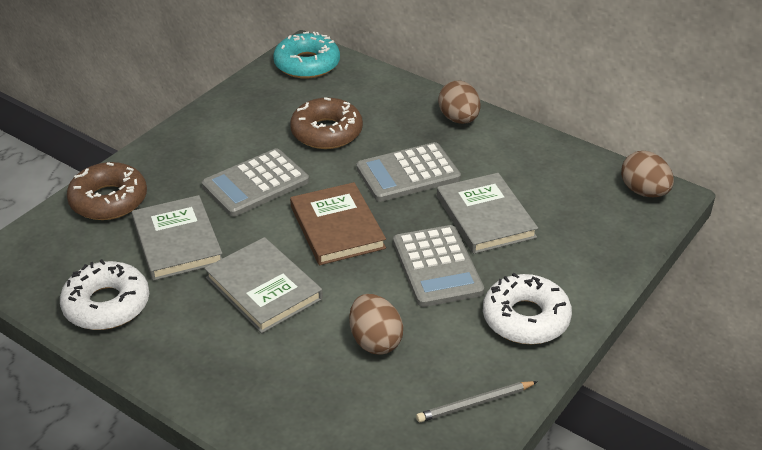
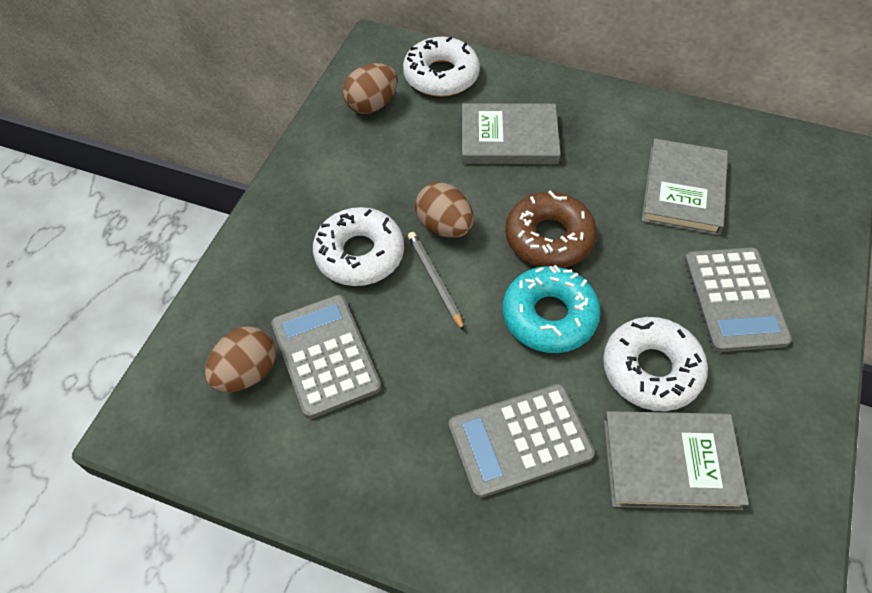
brown book: 1 -> 0
brown donut: 2 -> 1
white donut: 2 -> 3

